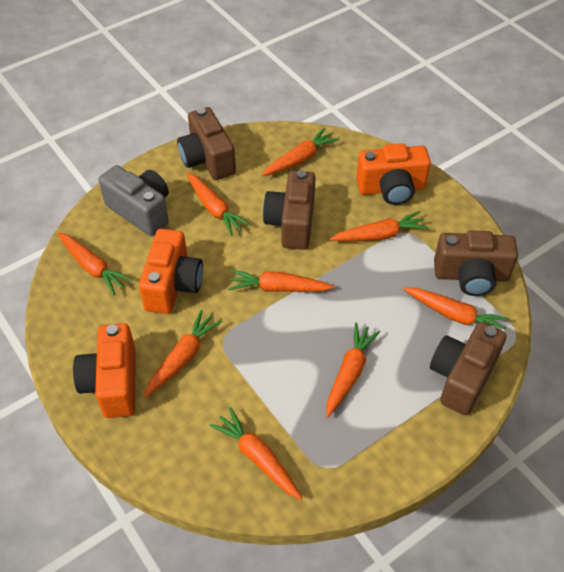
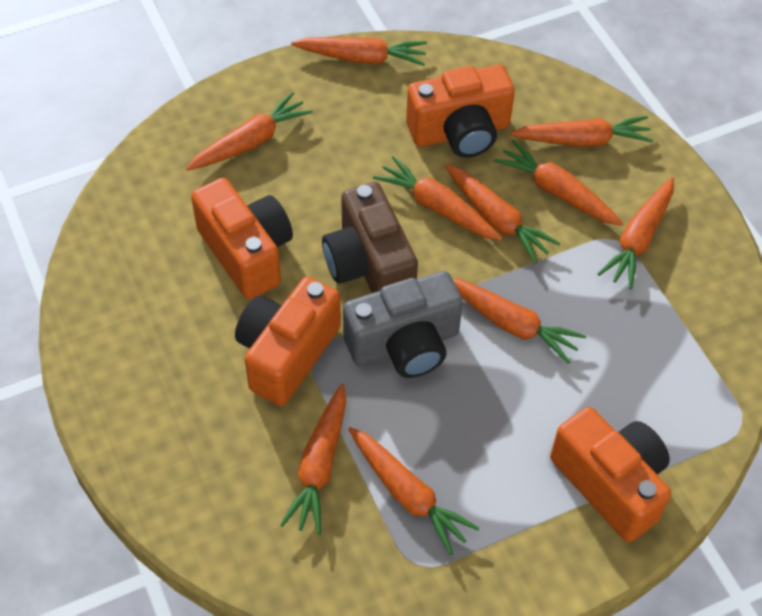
brown camera: 4 -> 1
orange camera: 3 -> 4
orange carrot: 9 -> 10

